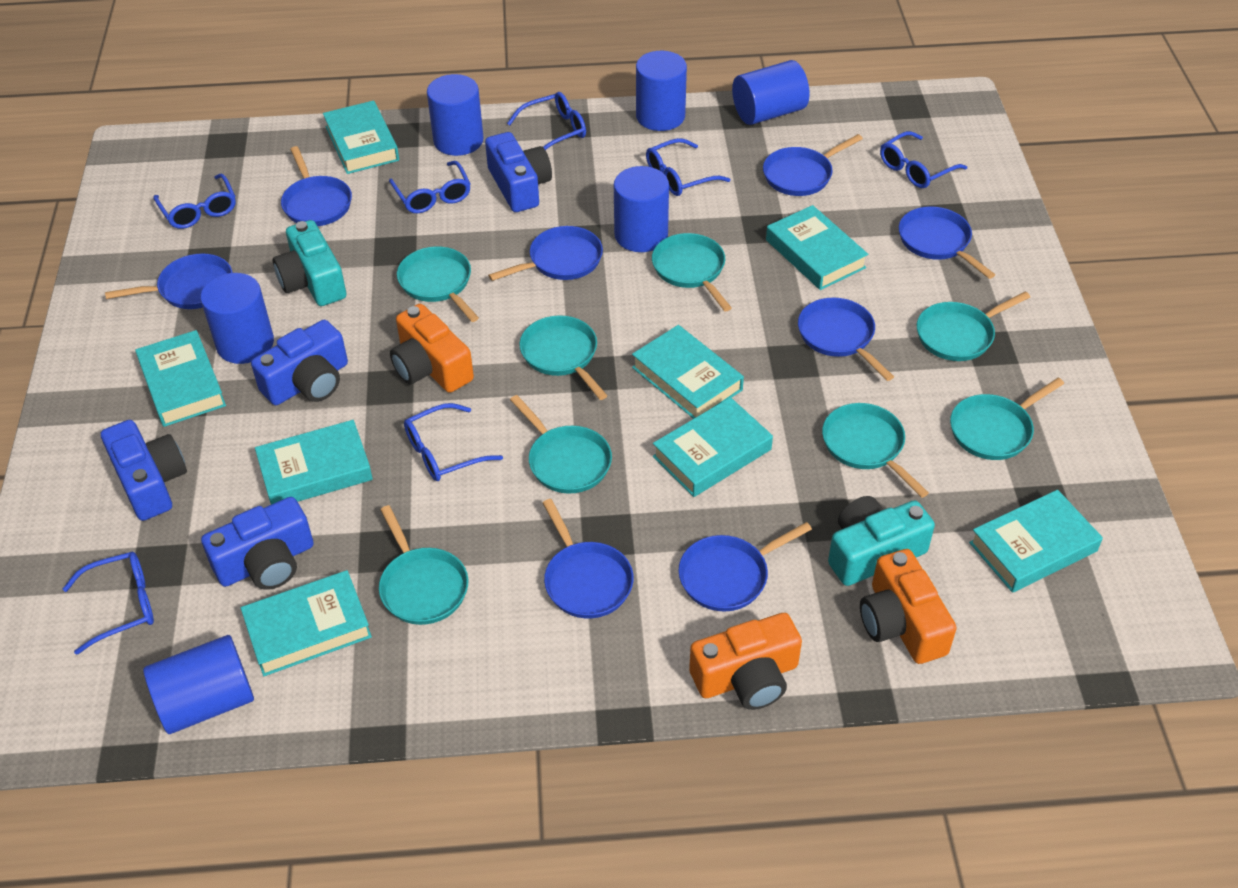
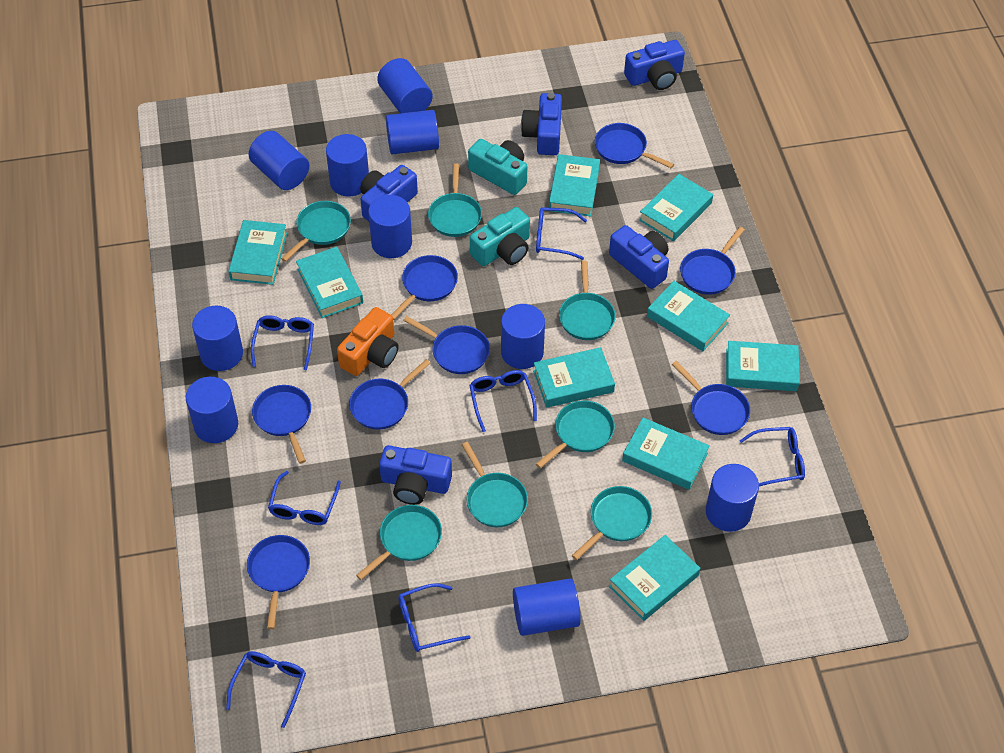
blue camera: 4 -> 5
blue cylinder: 6 -> 10
orange camera: 3 -> 1
turquoise book: 8 -> 9
turquoise pan: 8 -> 7

